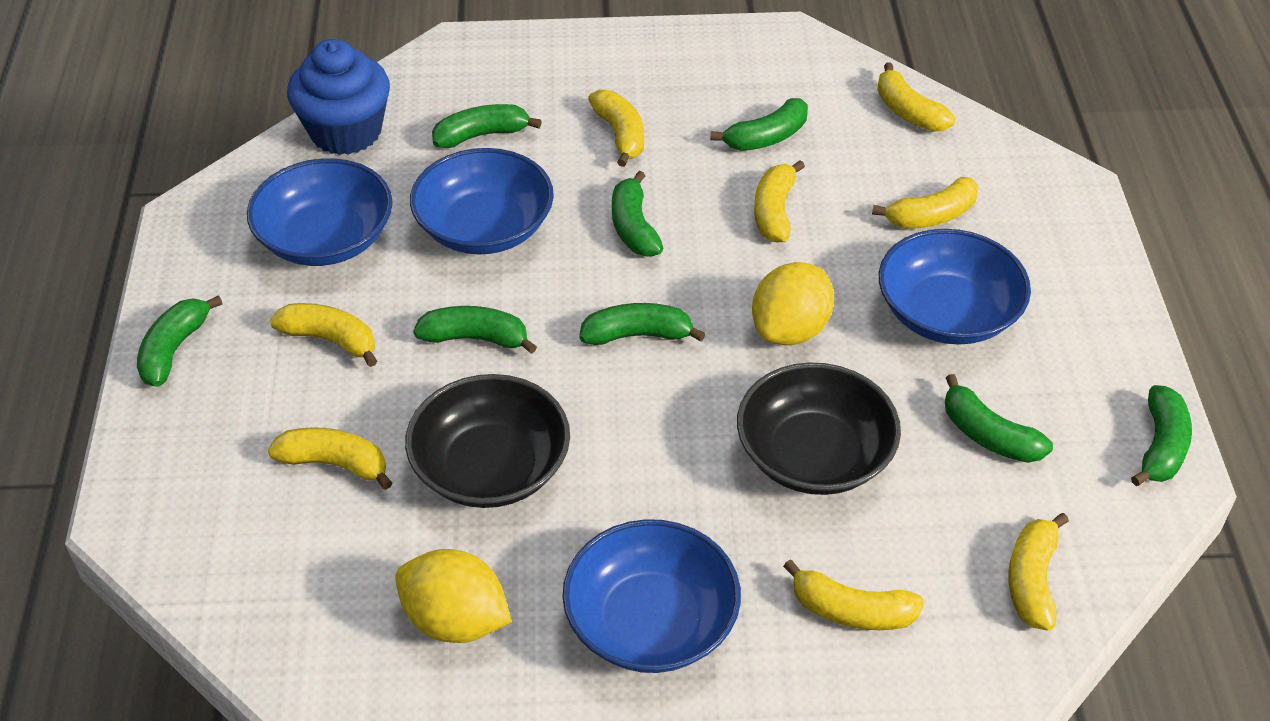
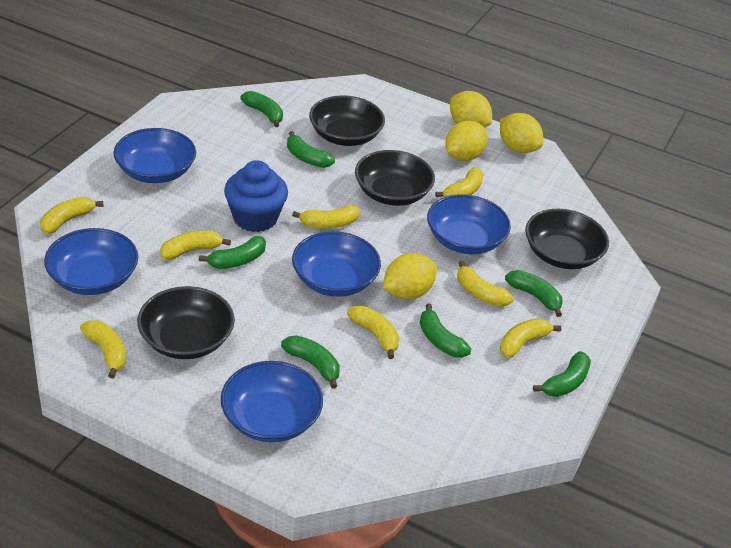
black bowl: 2 -> 4
blue bowl: 4 -> 5
green banana: 8 -> 7
yellow lemon: 2 -> 4

